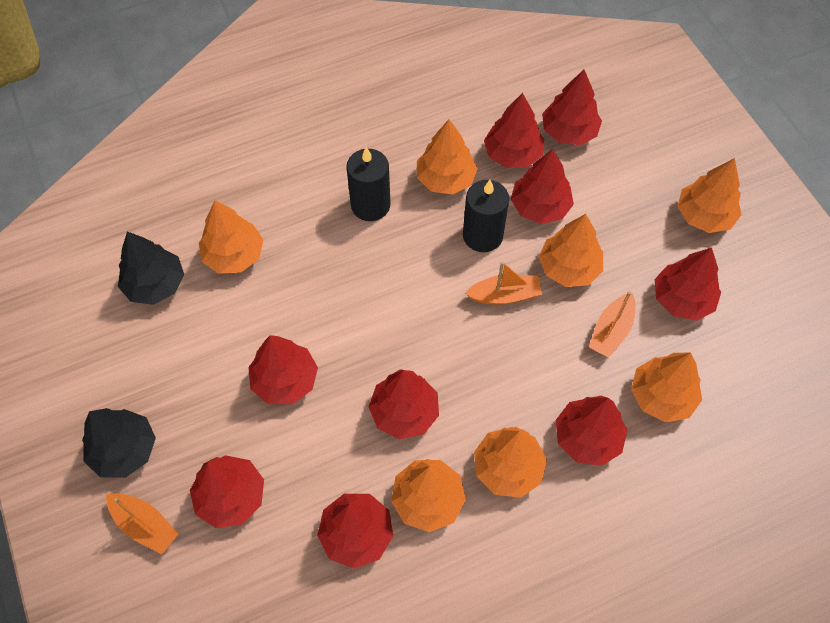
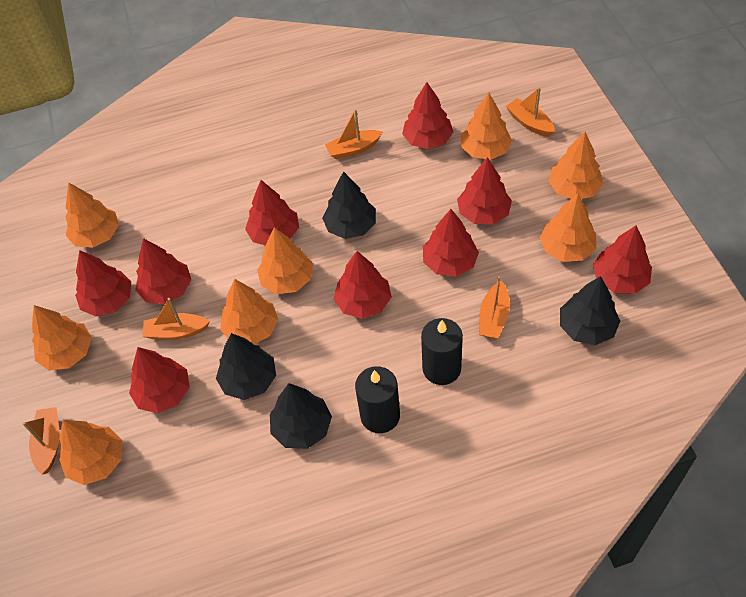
black tree: 2 -> 4
orange boat: 3 -> 5
orange tree: 7 -> 8

